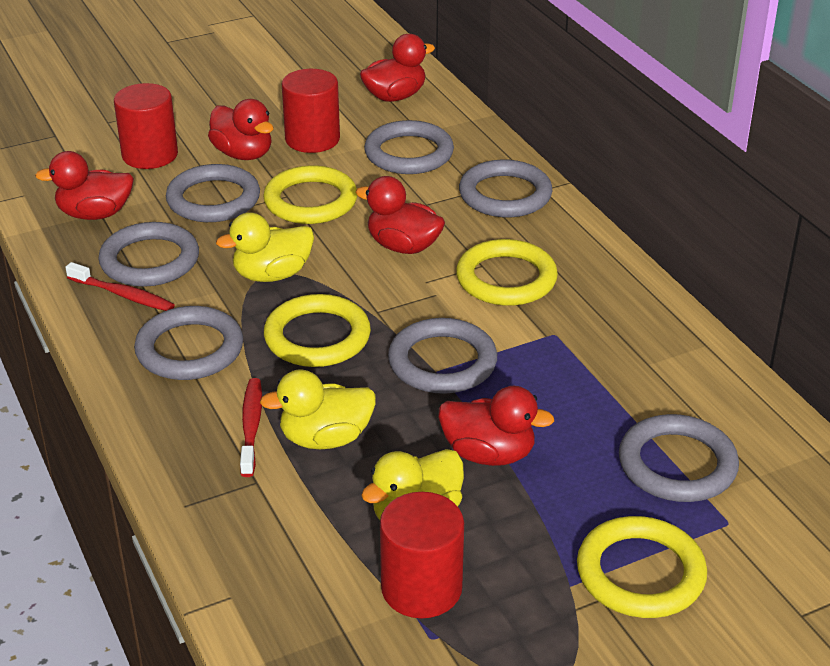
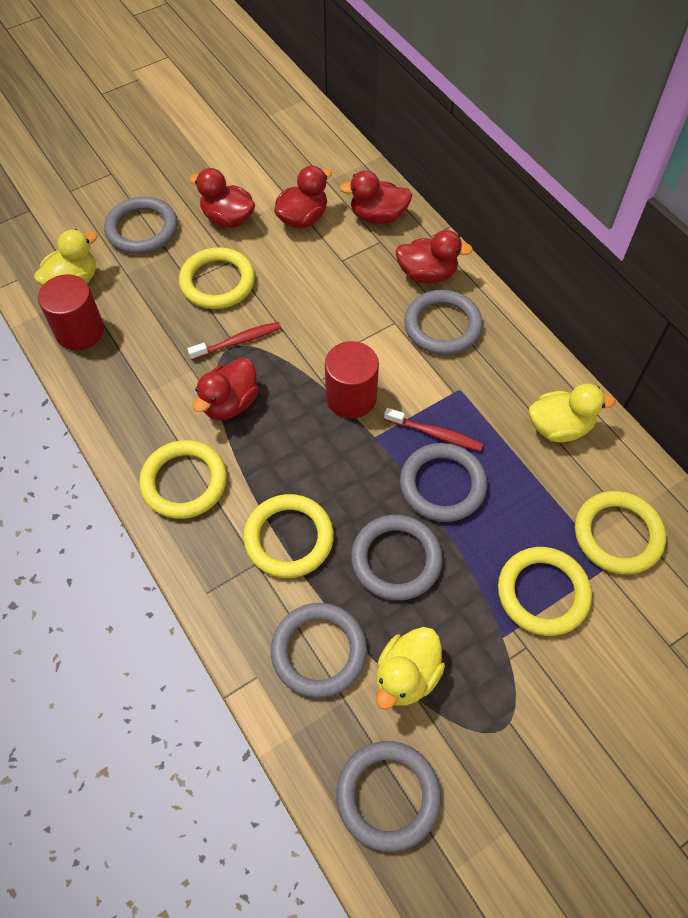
grey ring: 7 -> 6
red cylinder: 3 -> 2
yellow ring: 4 -> 5

